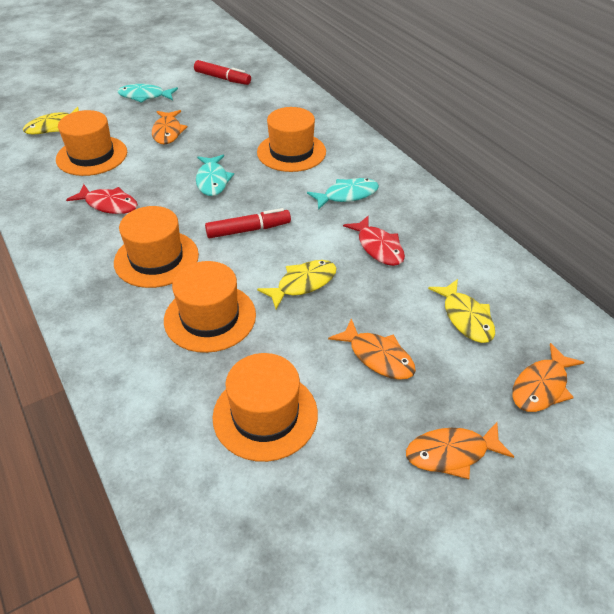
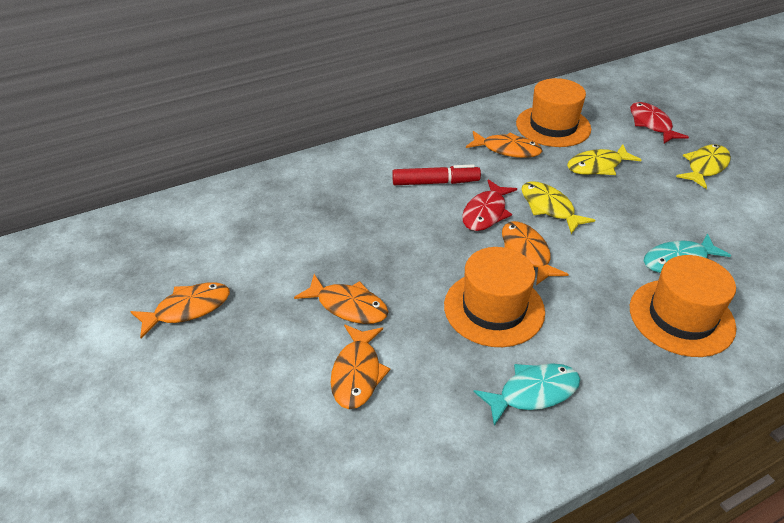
orange fish: 4 -> 5
orange hat: 5 -> 3
red marker: 2 -> 1
turquoise fish: 3 -> 2

